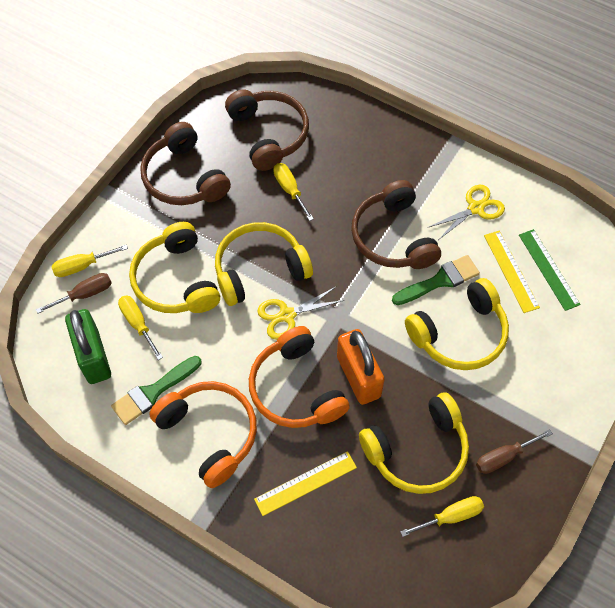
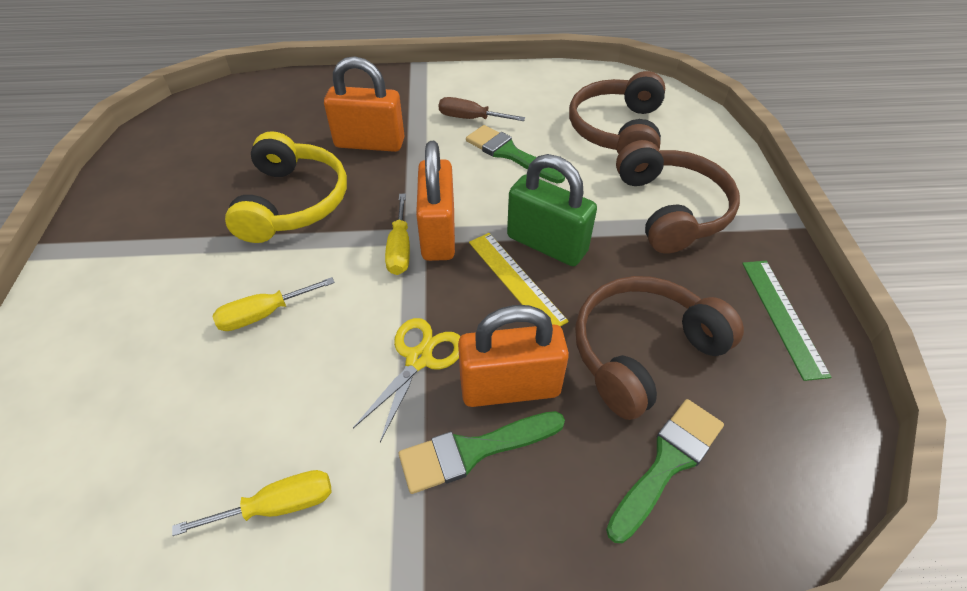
brown screwdriver: 2 -> 1
green brush: 2 -> 3
orange headphones: 2 -> 0
orange padlock: 1 -> 3
yellow headphones: 4 -> 1
yellow ruler: 2 -> 1
yellow scissors: 2 -> 1
yellow screwdriver: 4 -> 3

